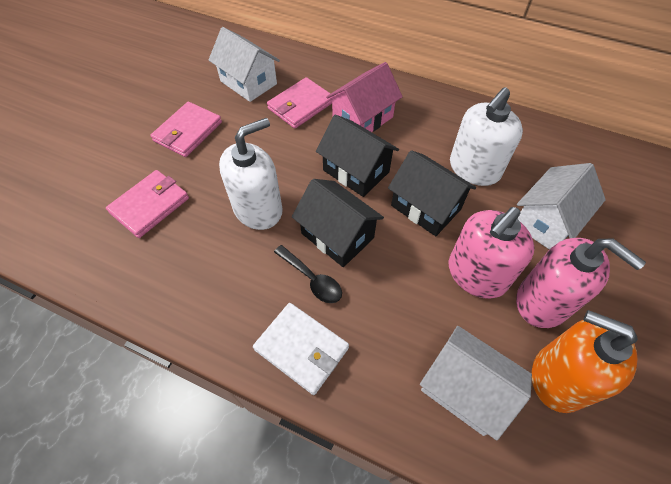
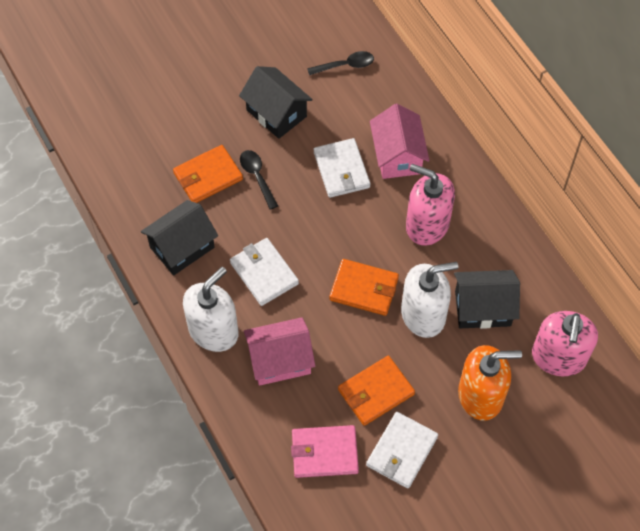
black spoon: 1 -> 2
orange wallet: 0 -> 3
pink house: 1 -> 2
pink wallet: 3 -> 1
white house: 3 -> 0
white wallet: 1 -> 3

